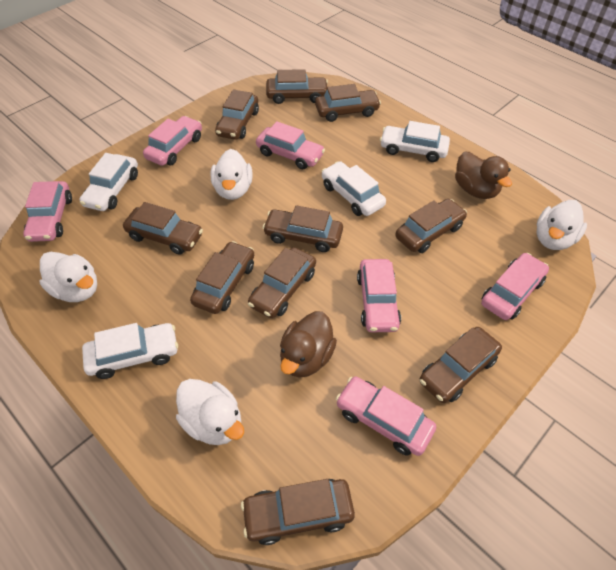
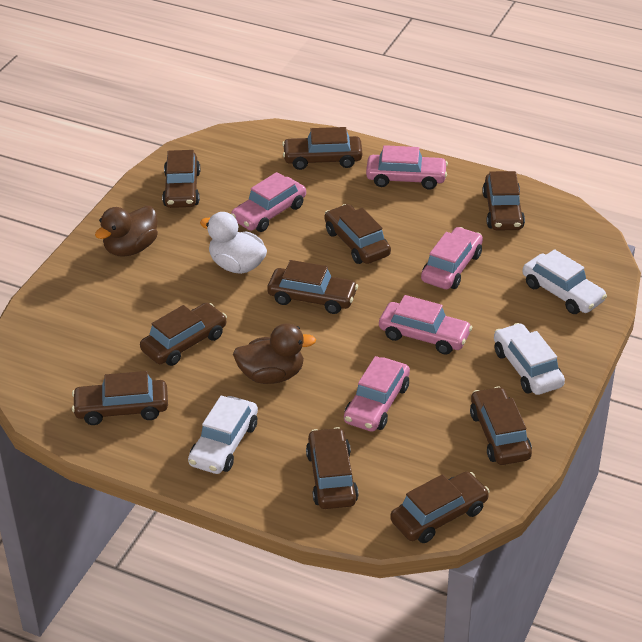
pink car: 6 -> 5
white car: 4 -> 3
white duck: 4 -> 1

